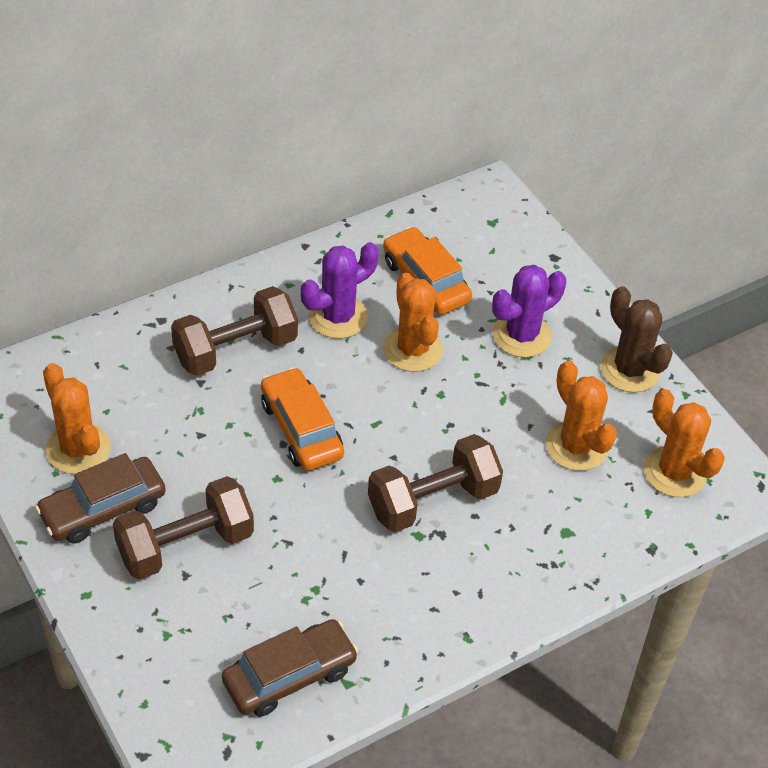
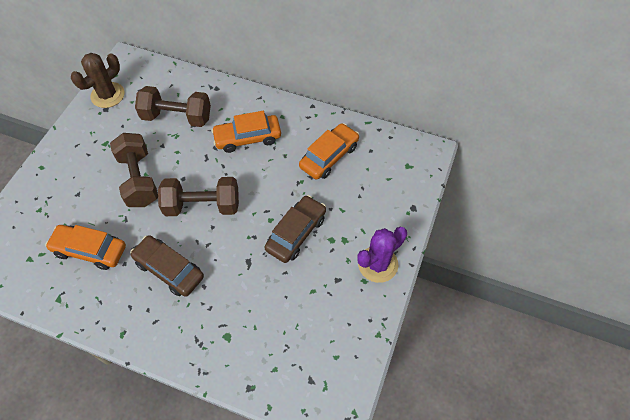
orange cactus: 4 -> 0
orange car: 2 -> 3
purple cactus: 2 -> 1

